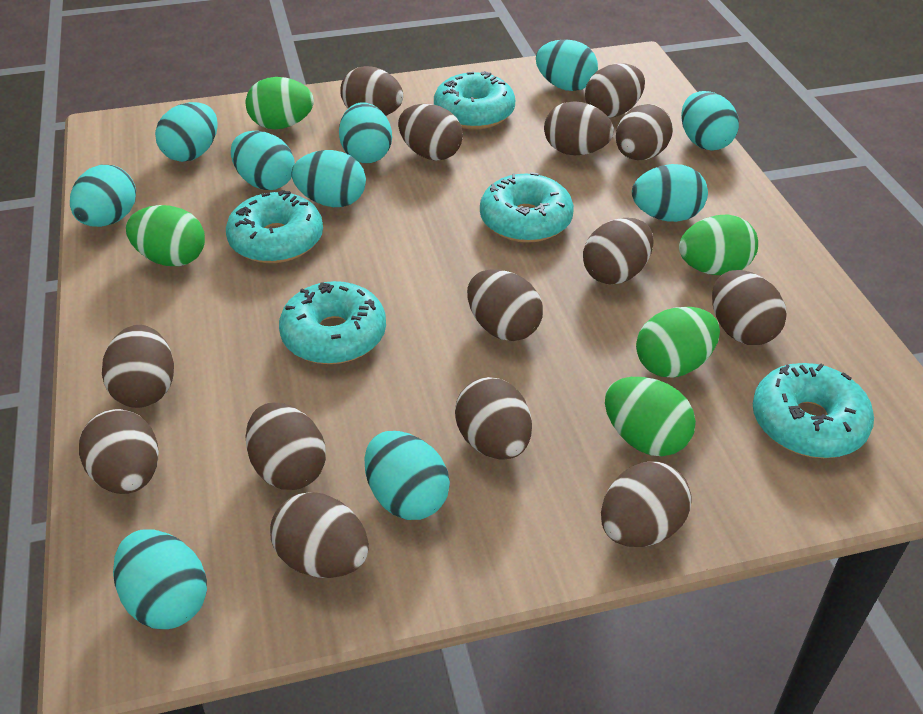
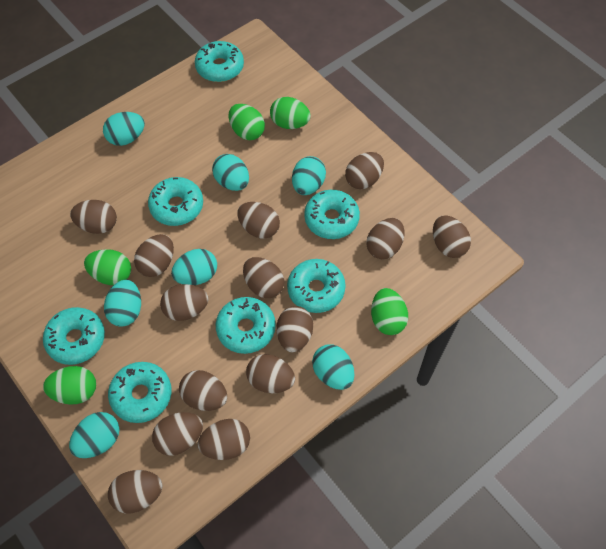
turquoise donut: 5 -> 7
turquoise egg: 10 -> 7

